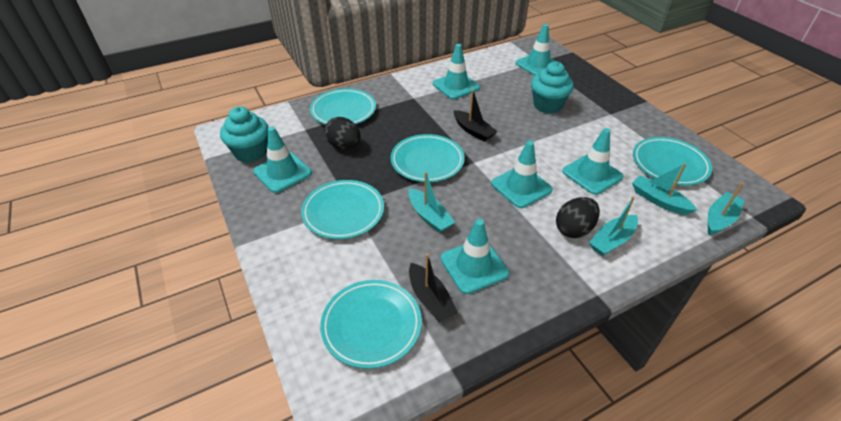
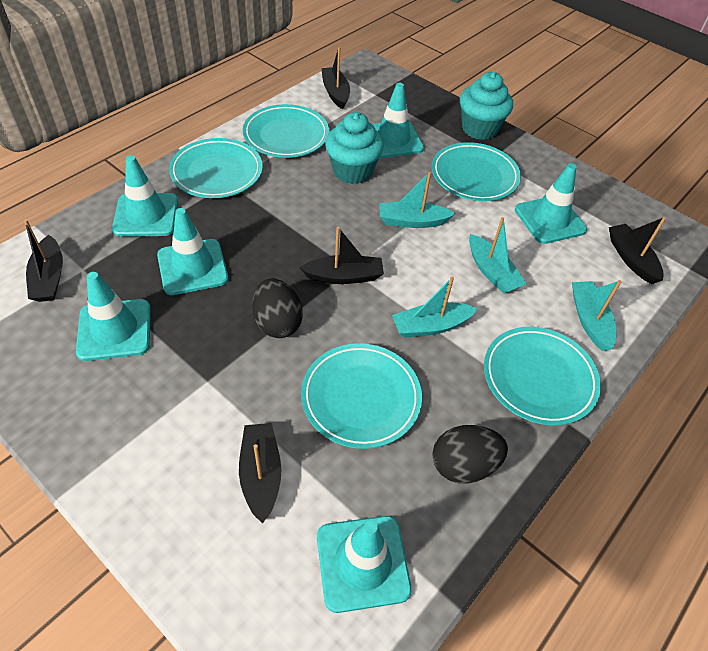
black boat: 2 -> 5

